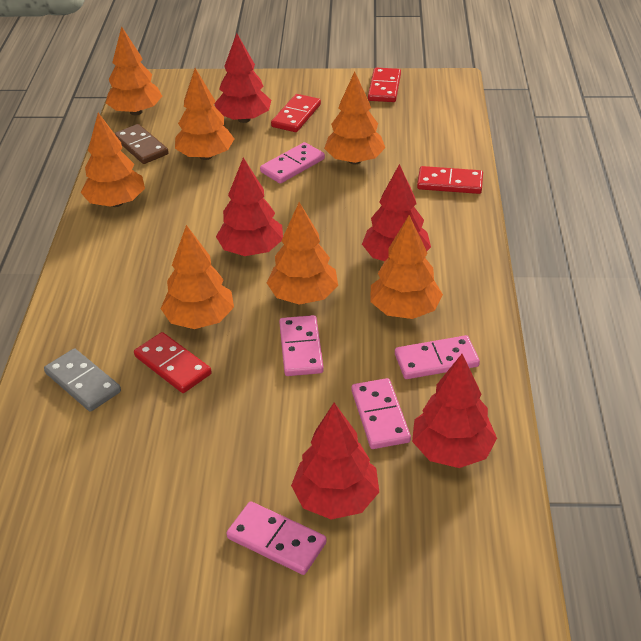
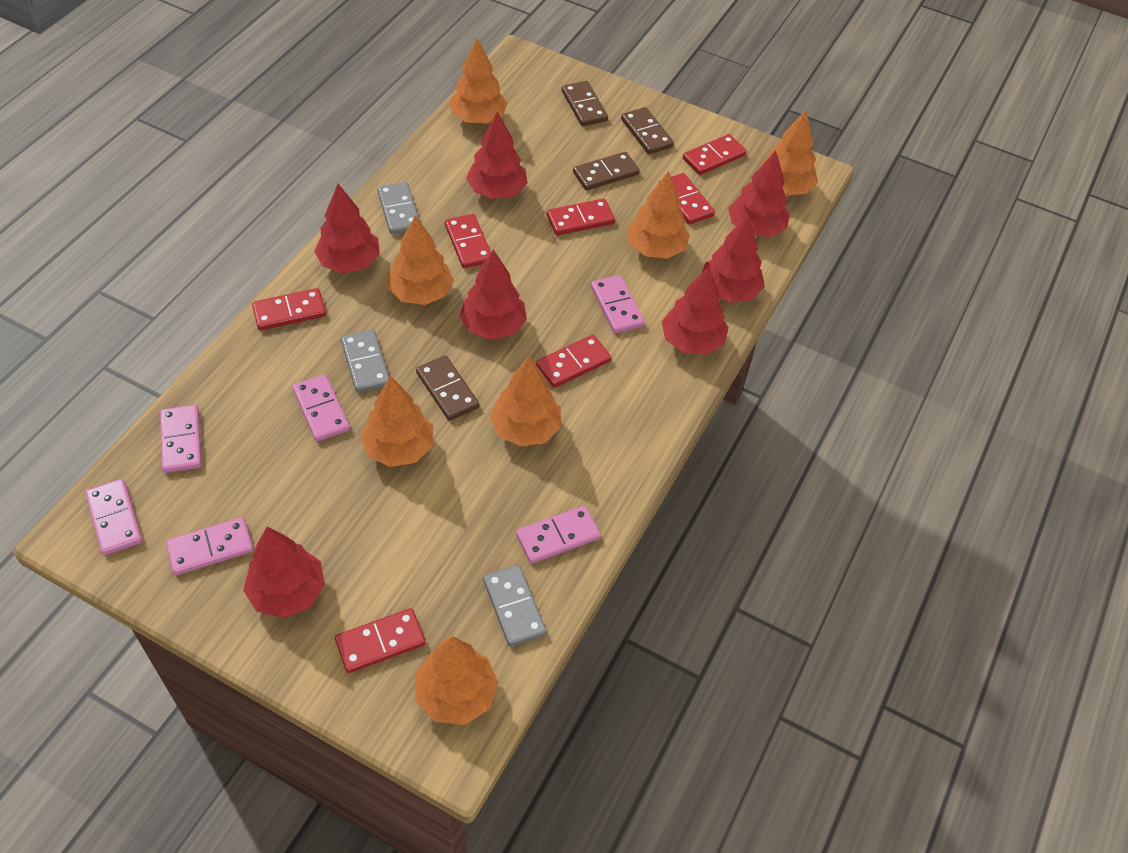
brown domino: 1 -> 4
grey domino: 1 -> 3
pink domino: 5 -> 6
red domino: 4 -> 7
red tree: 5 -> 7

